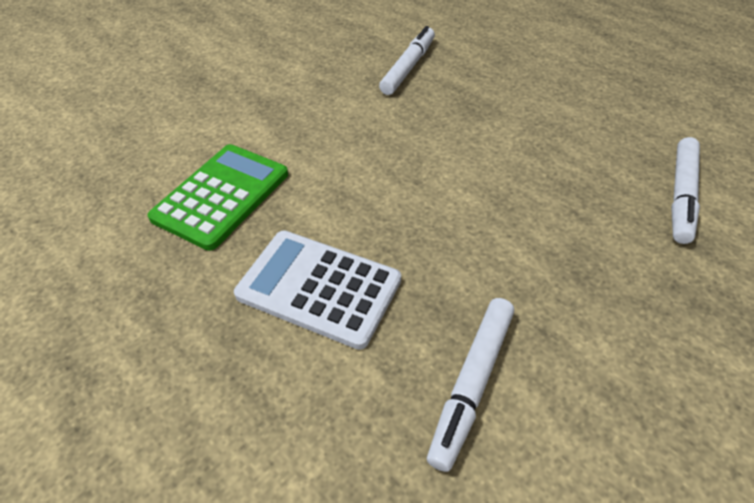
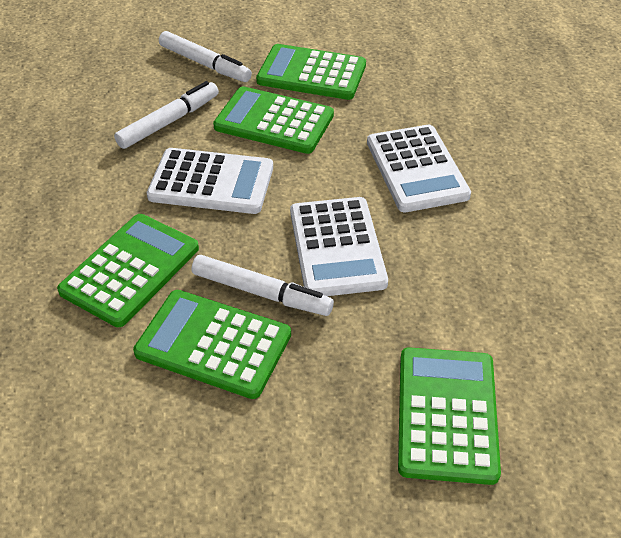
green calculator: 1 -> 5
white calculator: 1 -> 3

